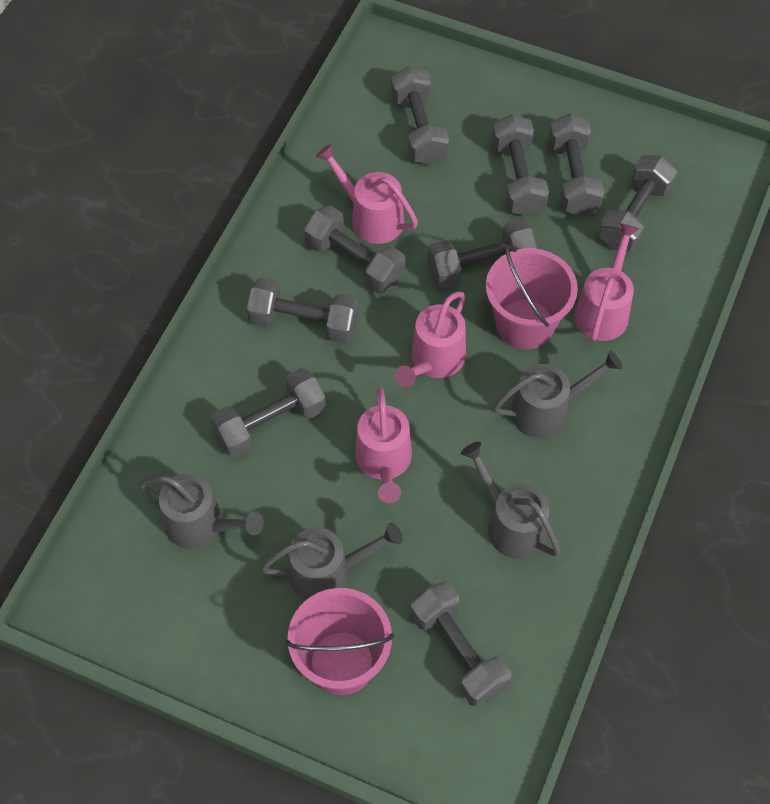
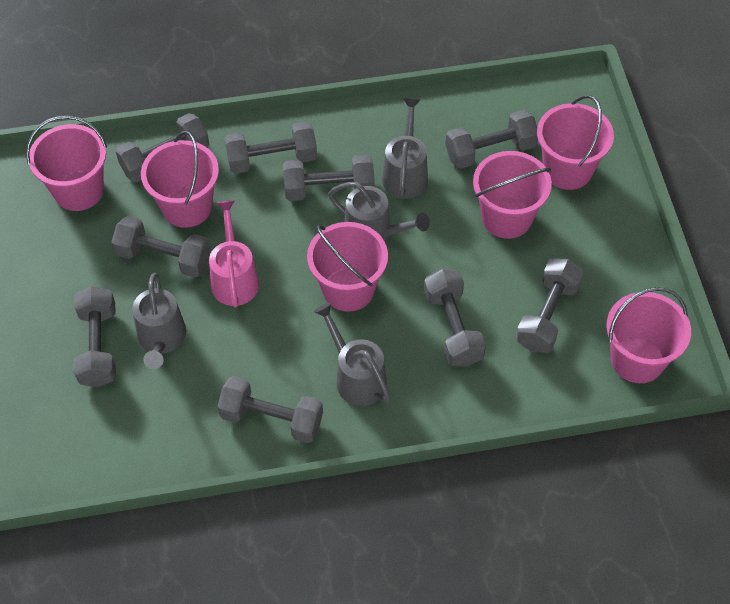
pink bucket: 2 -> 6
pink watering can: 4 -> 1

